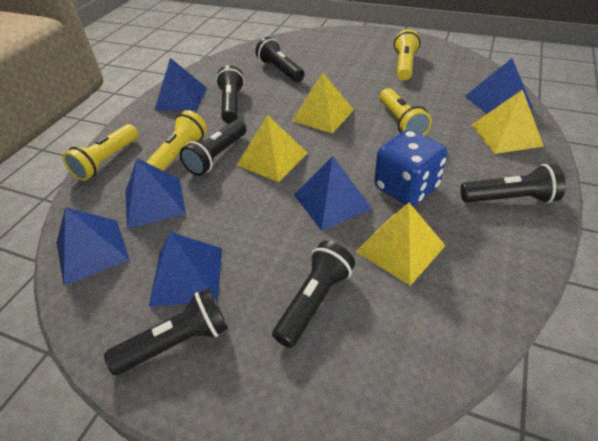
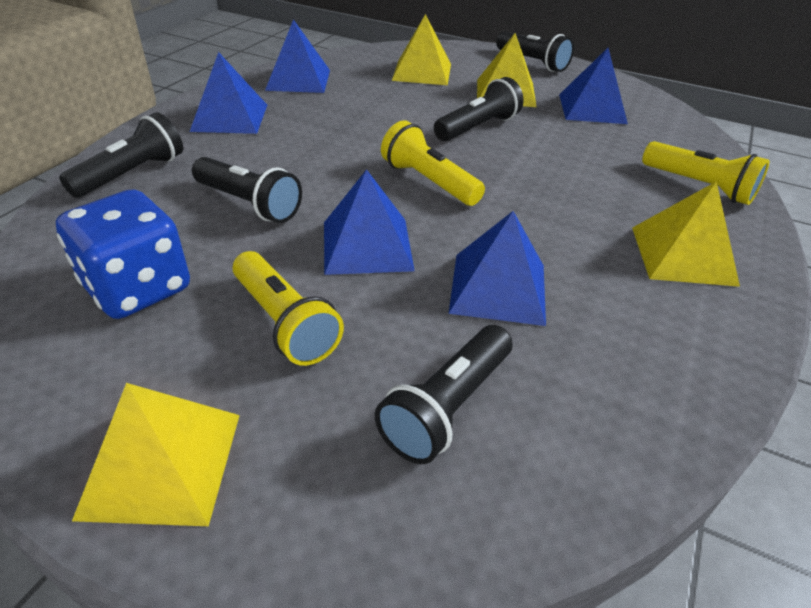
black flashlight: 6 -> 5
blue pyramid: 6 -> 5
yellow flashlight: 4 -> 3

